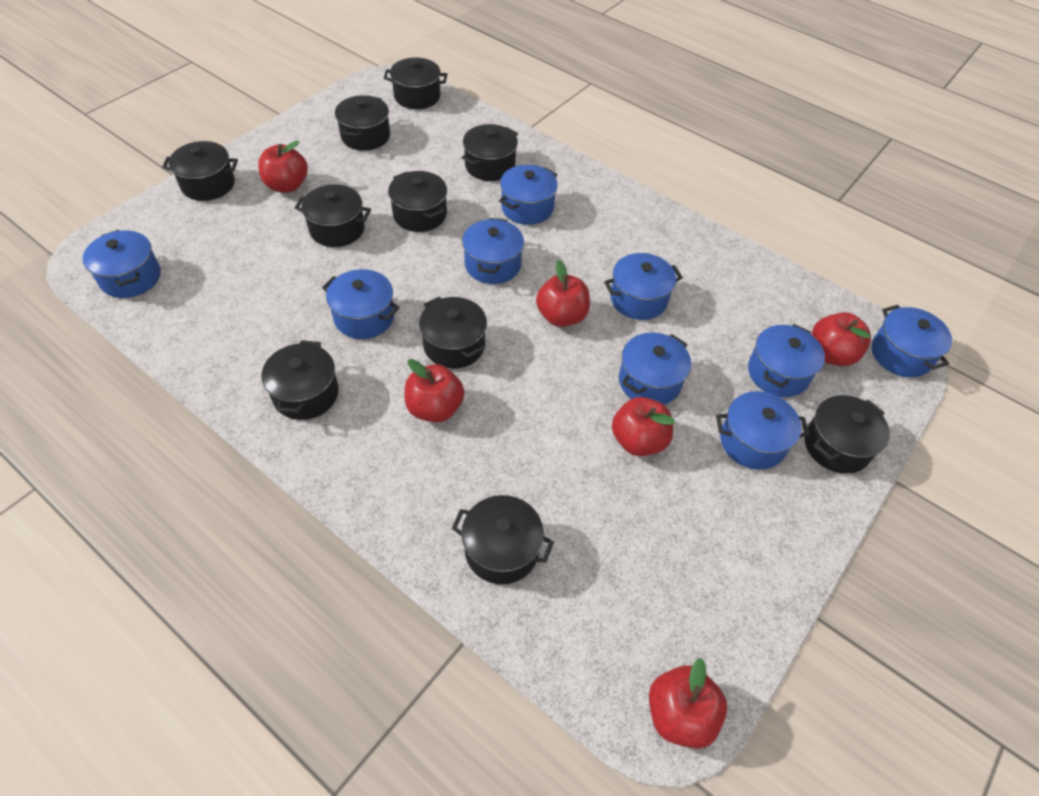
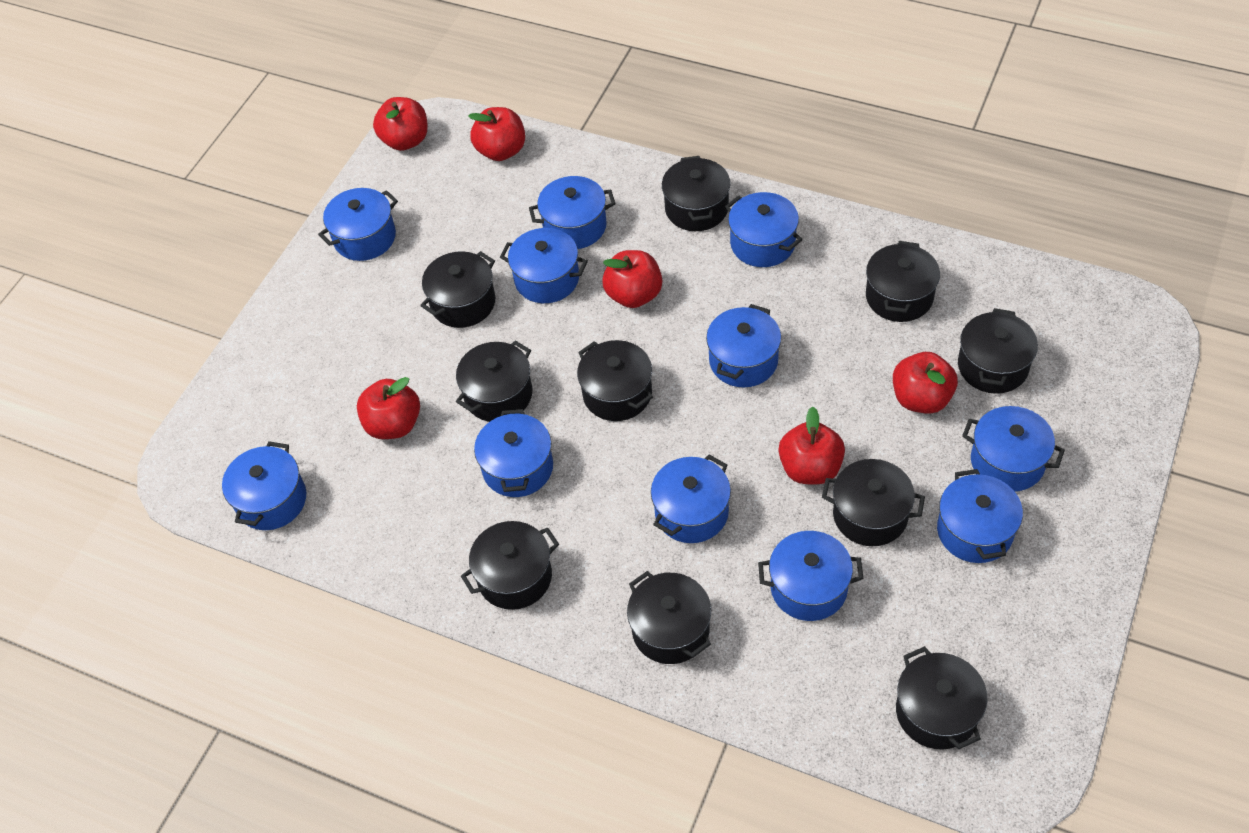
blue pot: 9 -> 11

